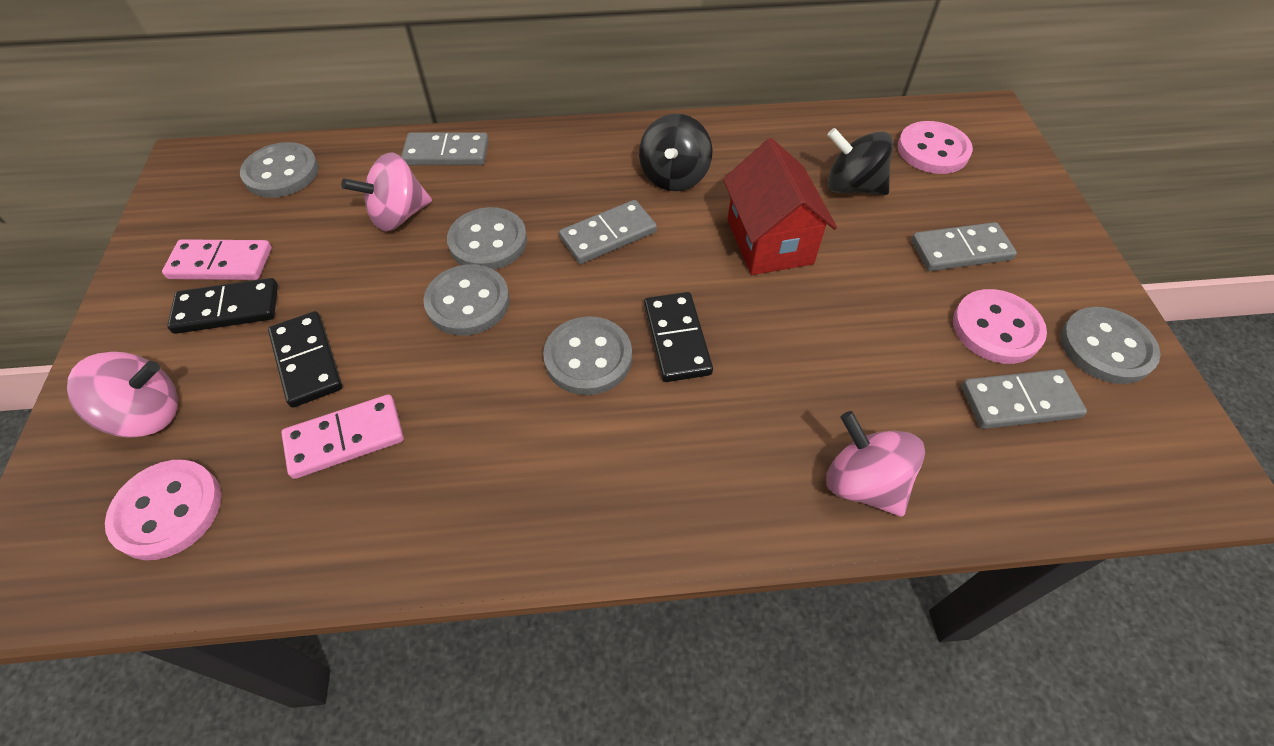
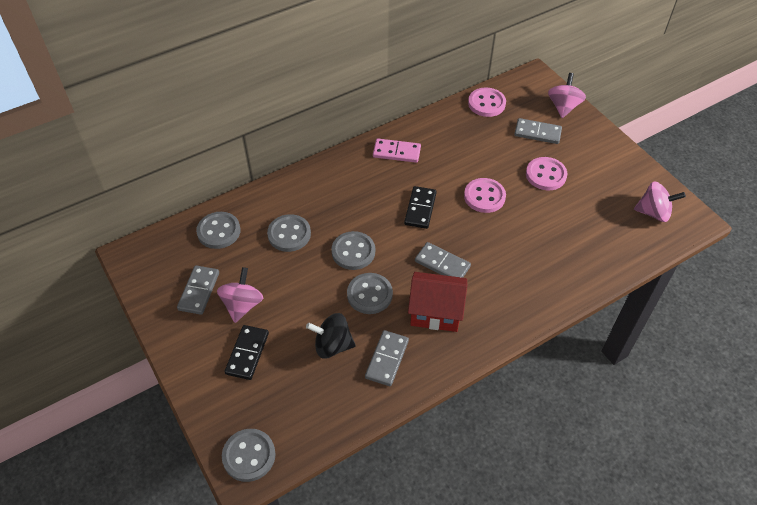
black domino: 3 -> 2
black spinning top: 2 -> 1
pink domino: 2 -> 1

